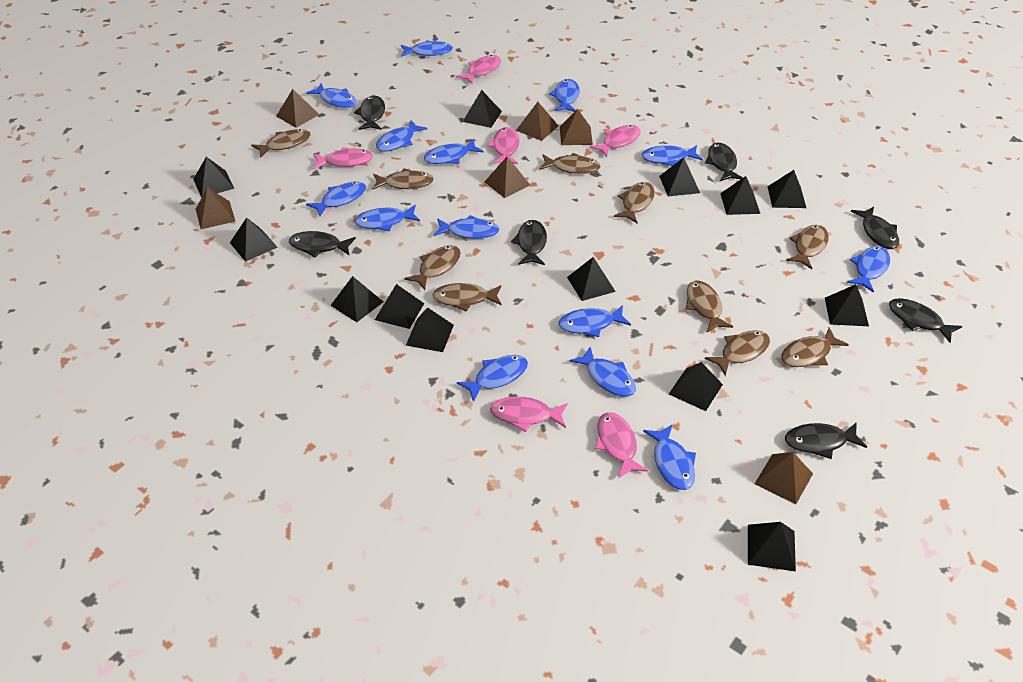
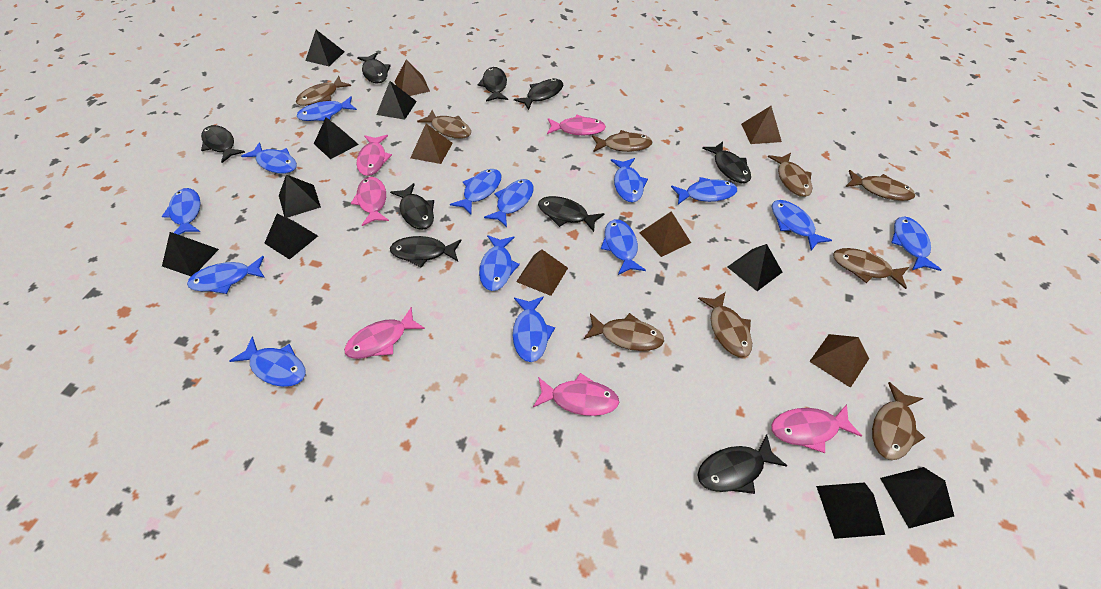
black fish: 7 -> 9
black pyramid: 13 -> 9
brown fish: 10 -> 9

